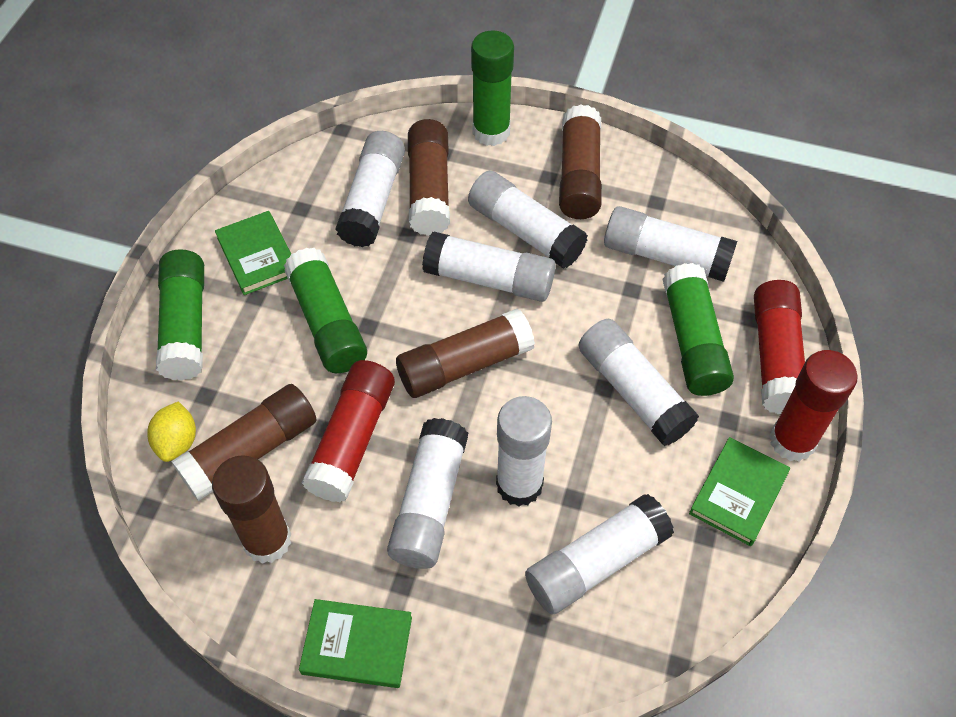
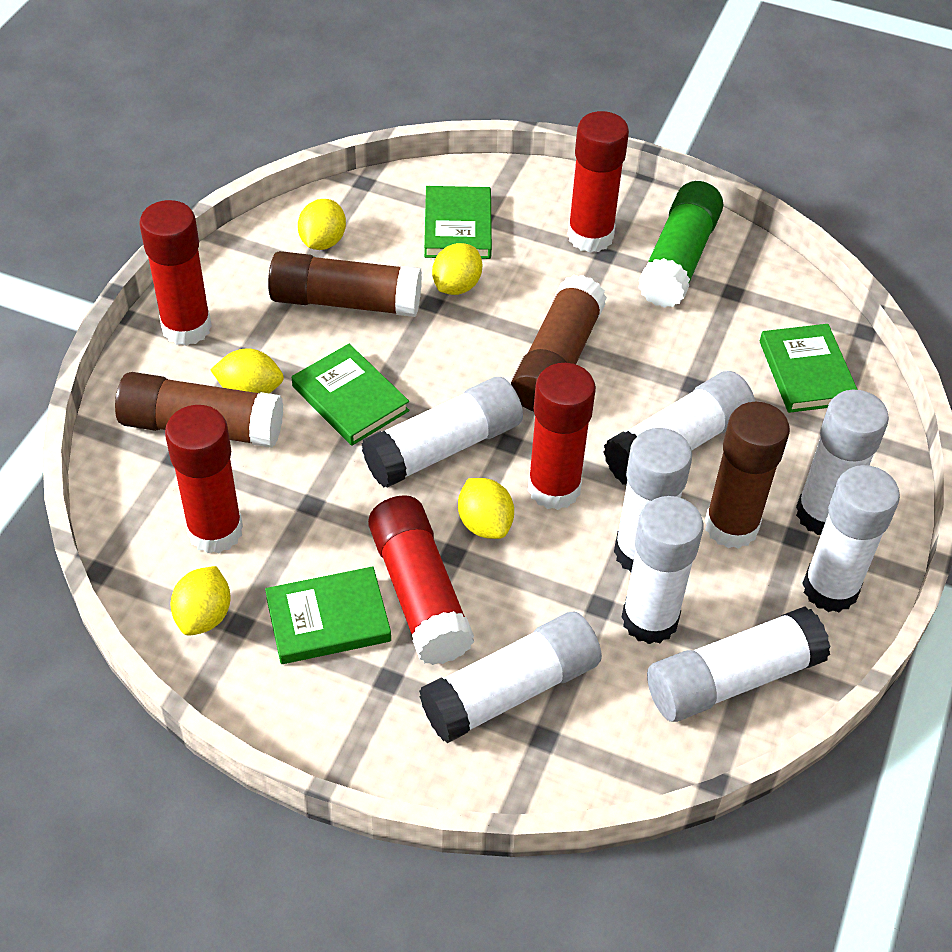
brown glue stick: 5 -> 4
green book: 3 -> 4
green glue stick: 4 -> 1
red glue stick: 3 -> 5
yellow lemon: 1 -> 5

